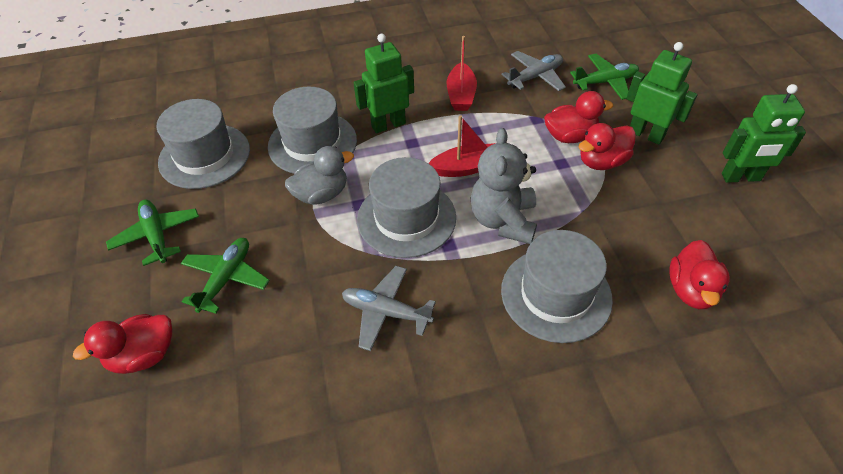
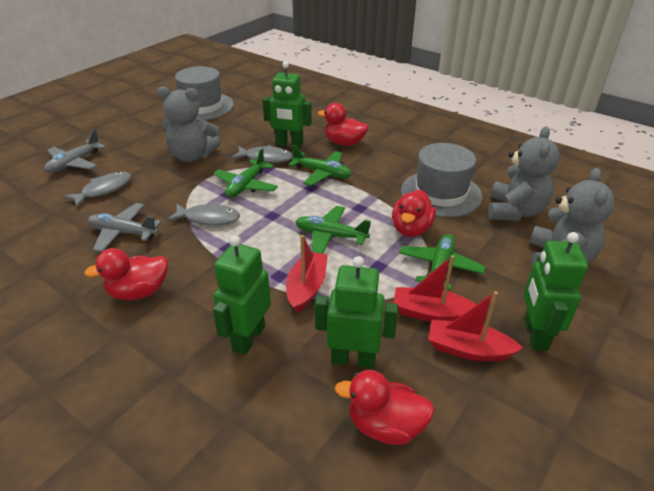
green plane: 3 -> 4
green robot: 3 -> 4
grey duck: 1 -> 0
grey fish: 0 -> 3
grey hat: 4 -> 2
grey teddy bear: 1 -> 3
red boat: 2 -> 3

